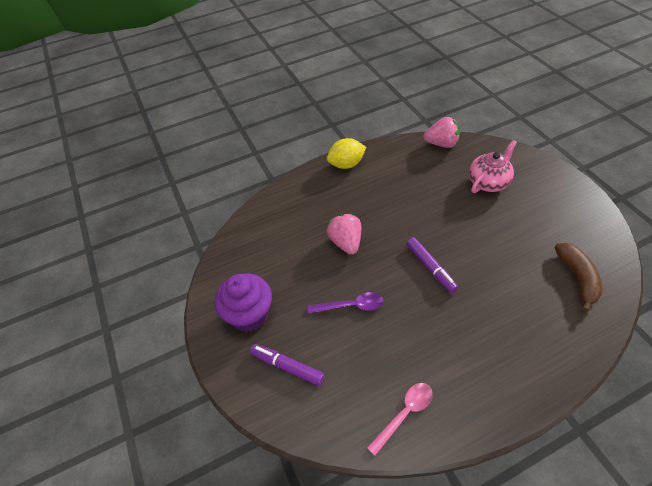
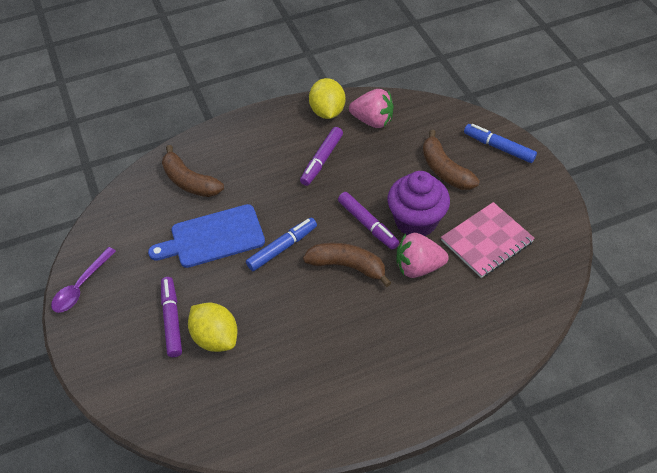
blue cutting board: 0 -> 1
blue marker: 0 -> 2
brown banana: 1 -> 3
pink notebook: 0 -> 1
pink spoon: 1 -> 0
pink teapot: 1 -> 0
purple marker: 2 -> 3
yellow lemon: 1 -> 2

